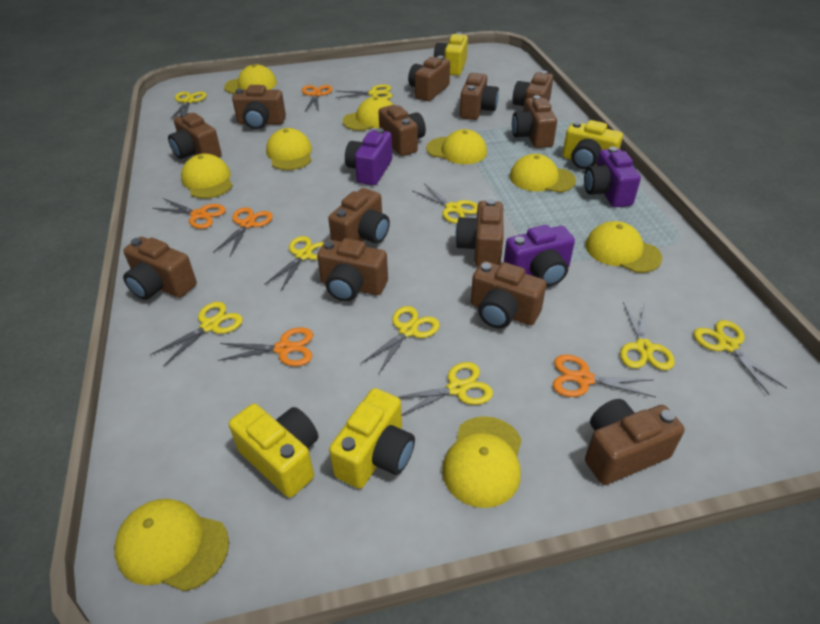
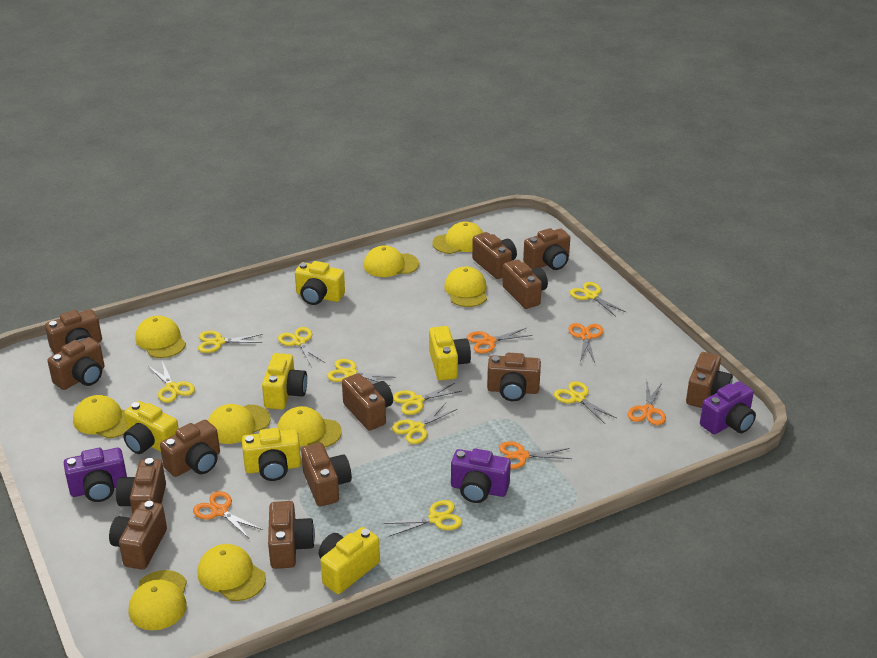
yellow camera: 4 -> 6

